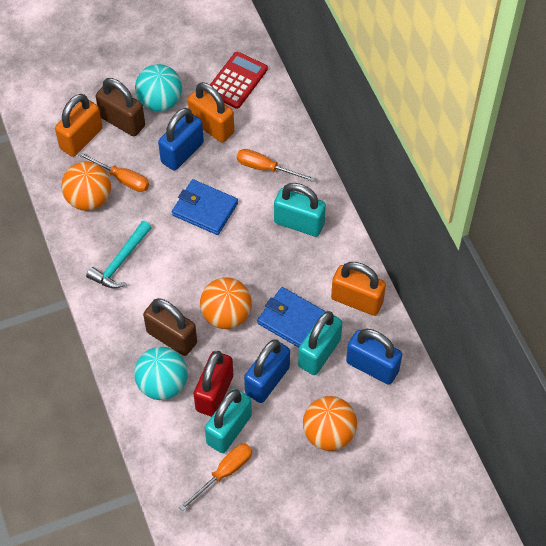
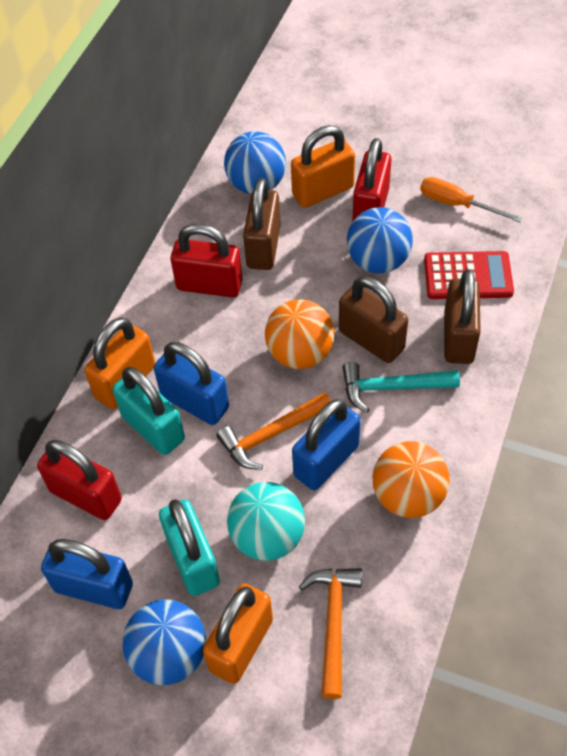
blue ball: 0 -> 3
blue wallet: 2 -> 0
brown padlock: 2 -> 3
orange ball: 3 -> 2
orange hammer: 0 -> 2
orange screwdriver: 3 -> 1
red padlock: 1 -> 3
turquoise ball: 2 -> 1
turquoise padlock: 3 -> 2

